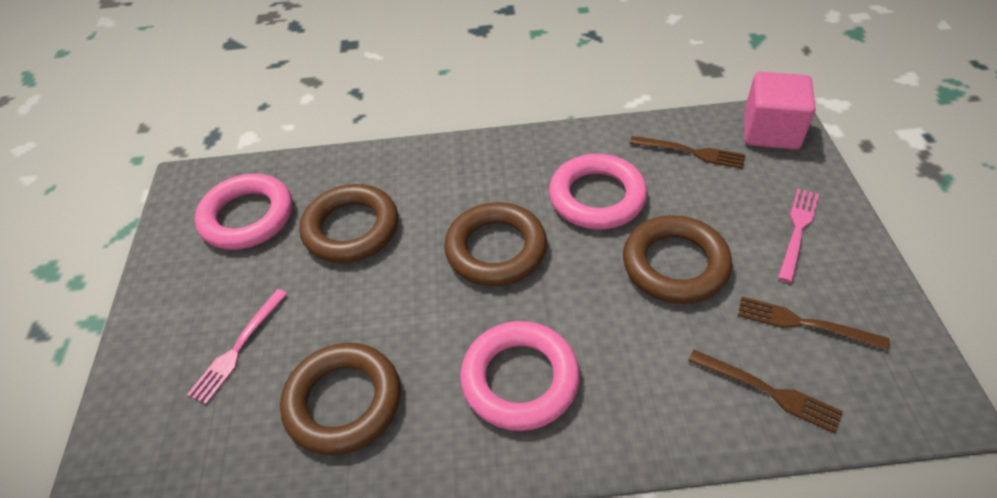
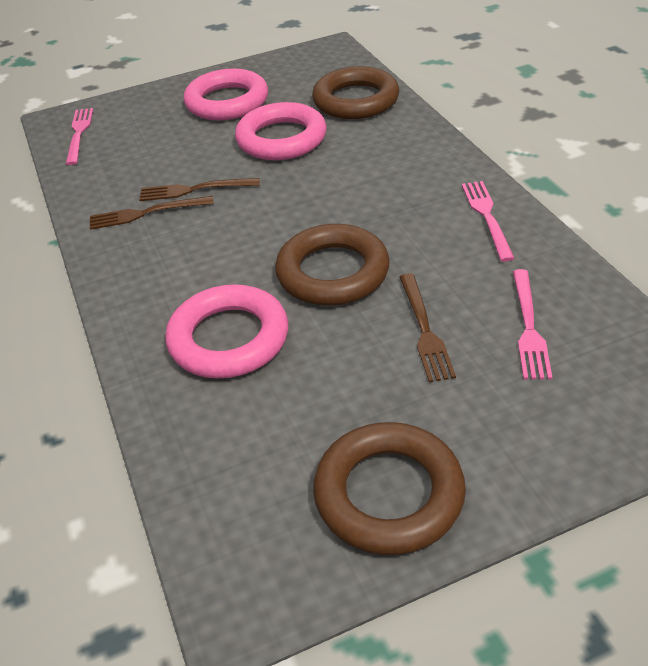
brown ring: 4 -> 3
pink cube: 1 -> 0
pink fork: 2 -> 3

